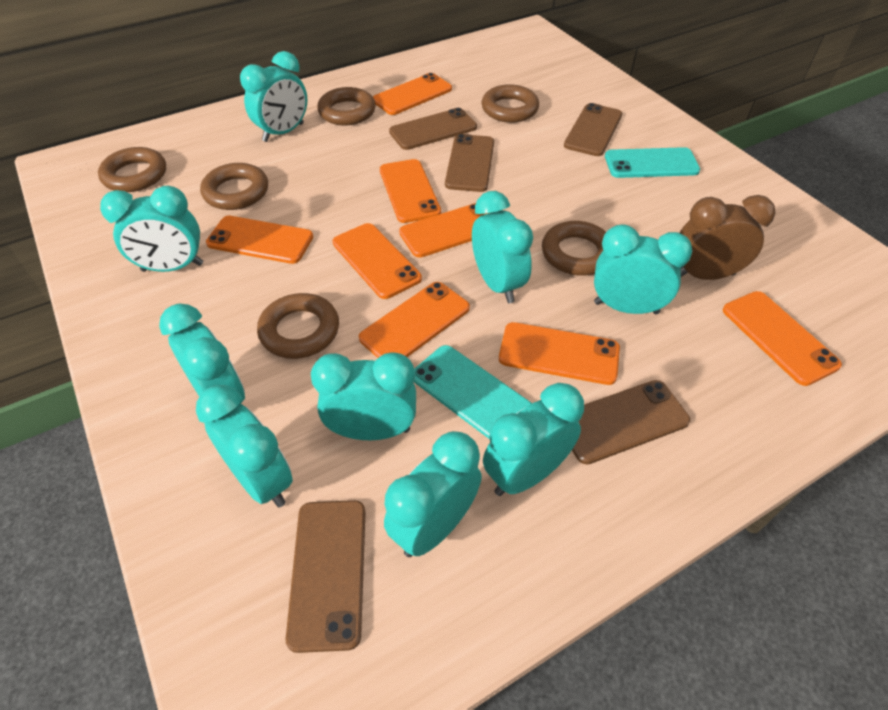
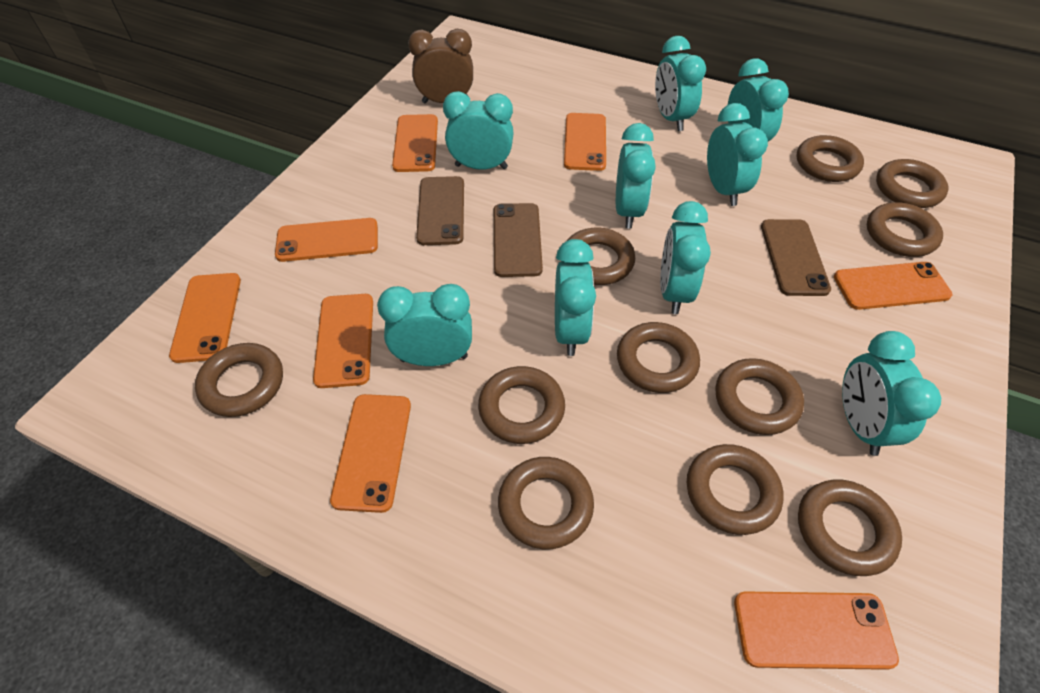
brown phone: 5 -> 3
brown ring: 6 -> 11
turquoise phone: 2 -> 0

